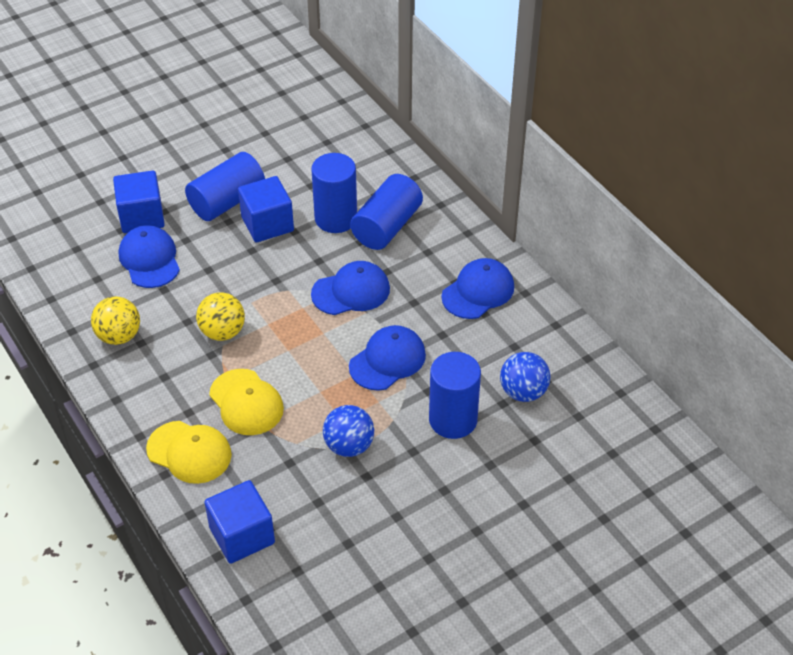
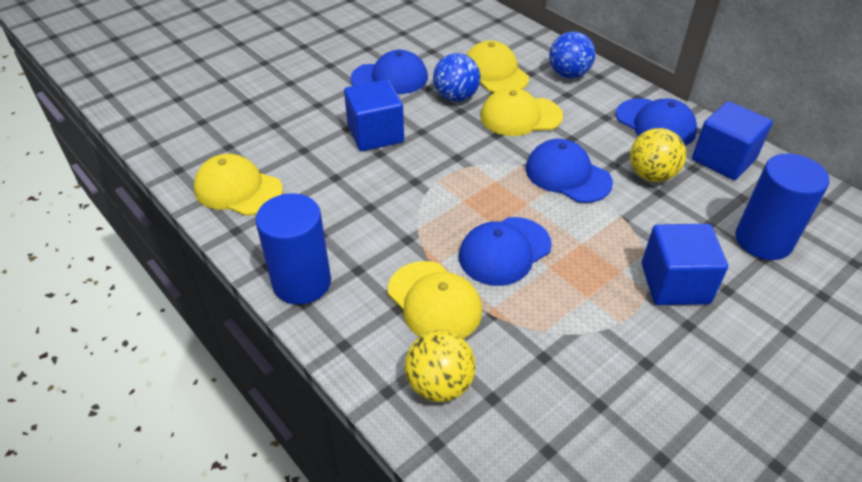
blue cylinder: 4 -> 2
yellow cap: 2 -> 4

